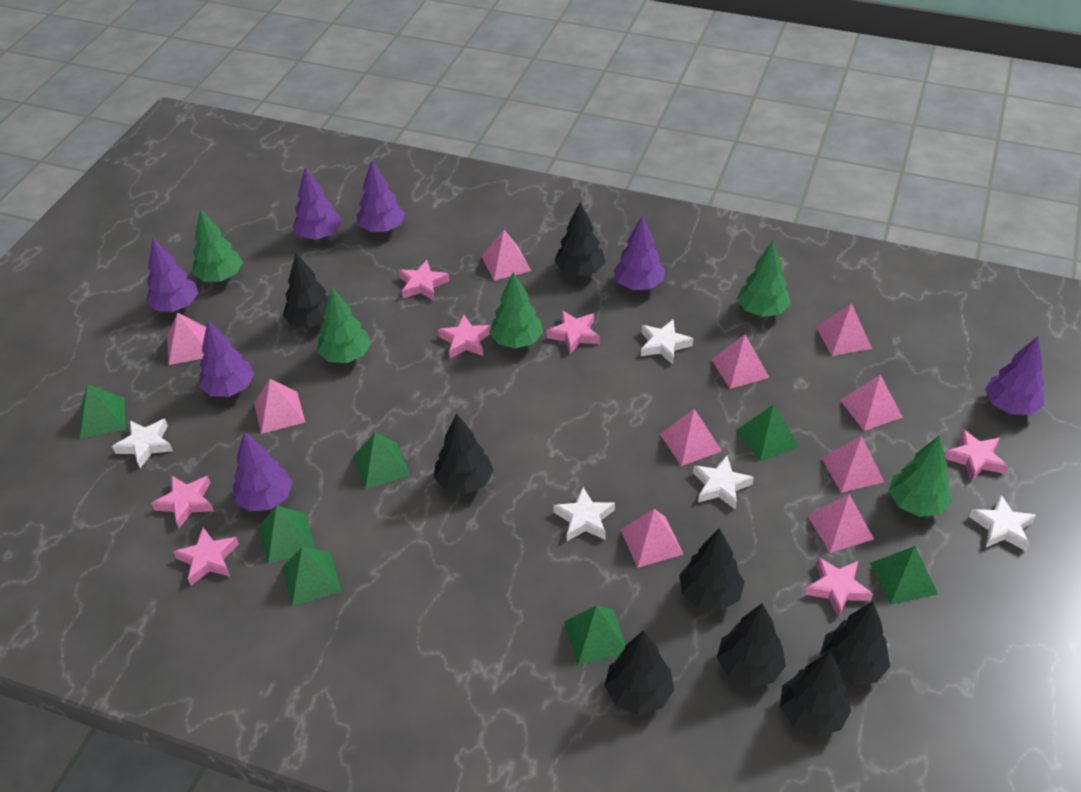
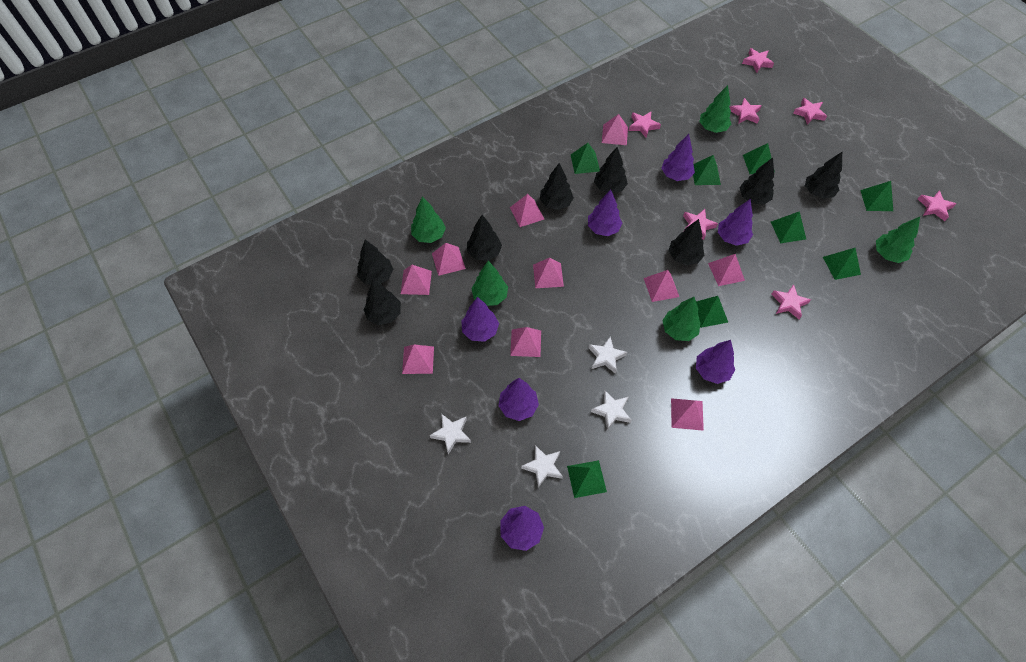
green pyramid: 7 -> 8
white star: 5 -> 4

